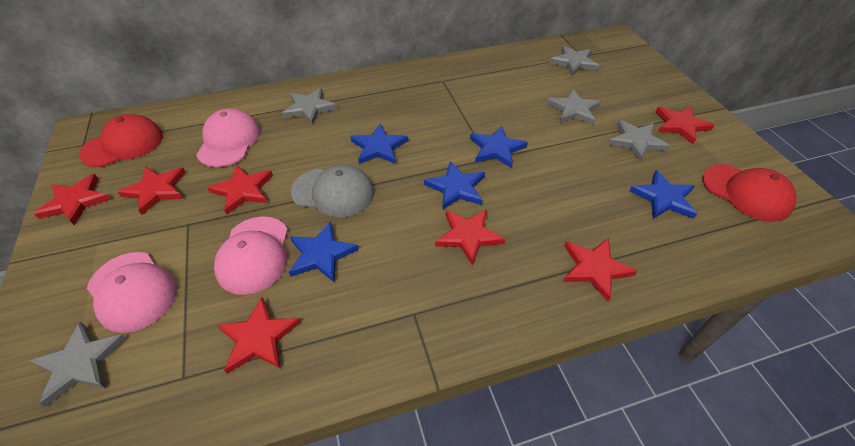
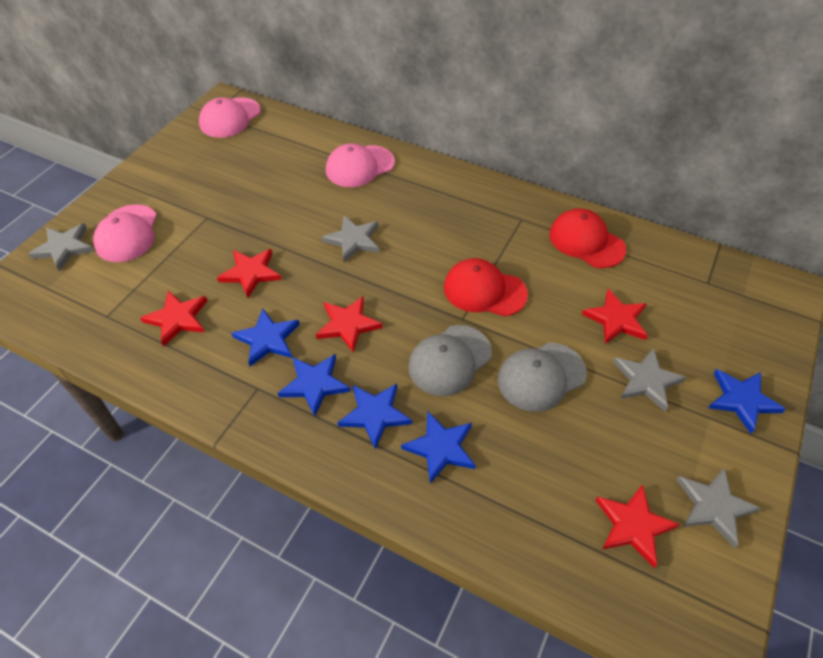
grey cap: 1 -> 2
grey star: 5 -> 4
red star: 7 -> 5

